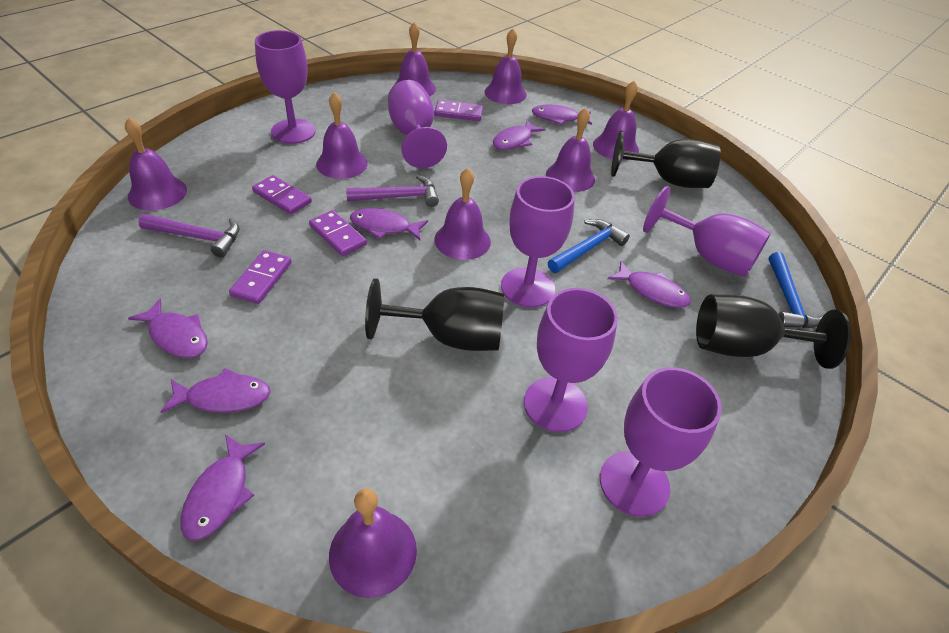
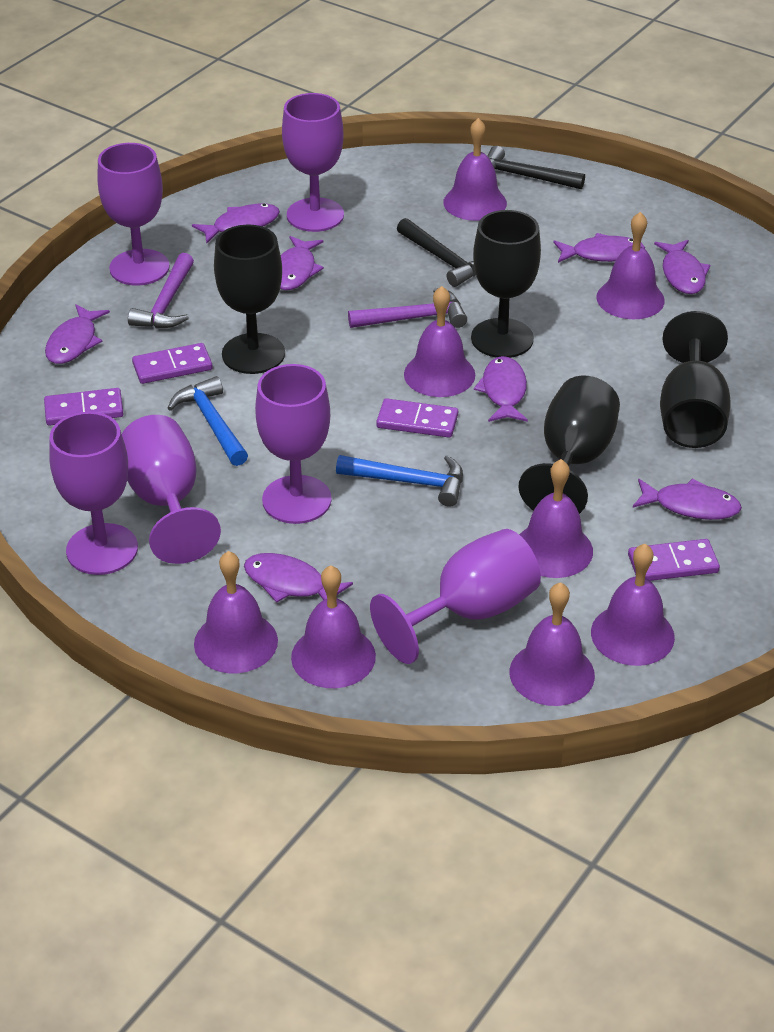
black goblet: 3 -> 4
black hammer: 0 -> 2
purple fish: 7 -> 8

